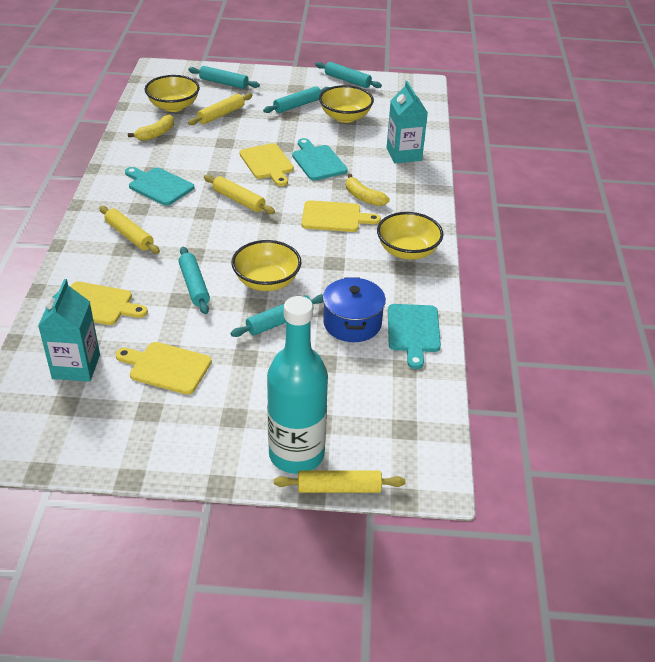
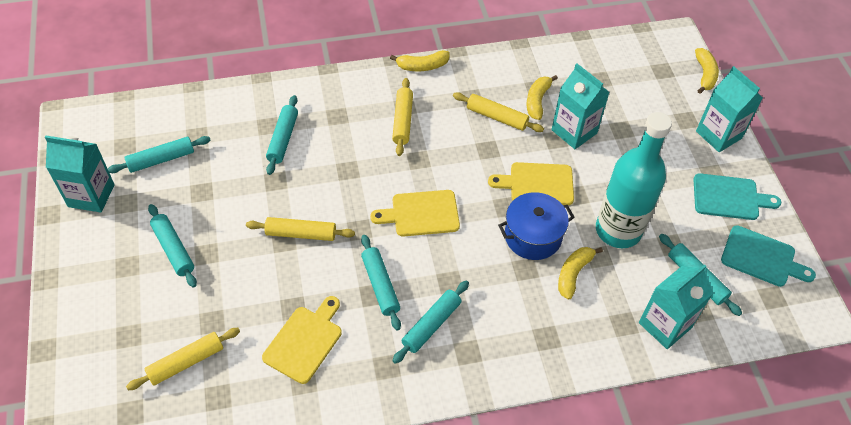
turquoise carton: 2 -> 4
turquoise cutting board: 3 -> 2
turquoise rolling pin: 5 -> 6
yellow banana: 2 -> 4
yellow bowl: 4 -> 0
yellow cutting board: 4 -> 3

